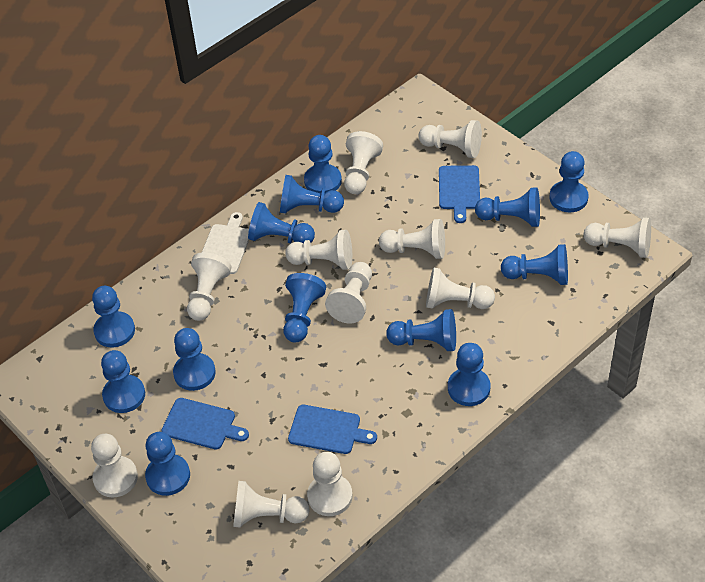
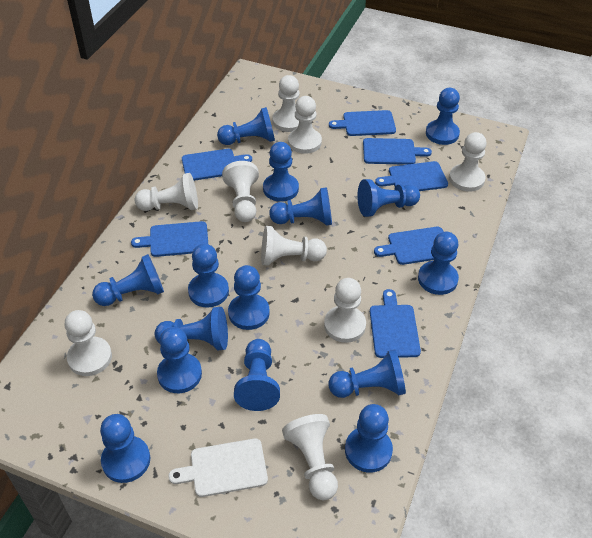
blue cutting board: 3 -> 7
blue pawn: 13 -> 15
white pawn: 11 -> 9

